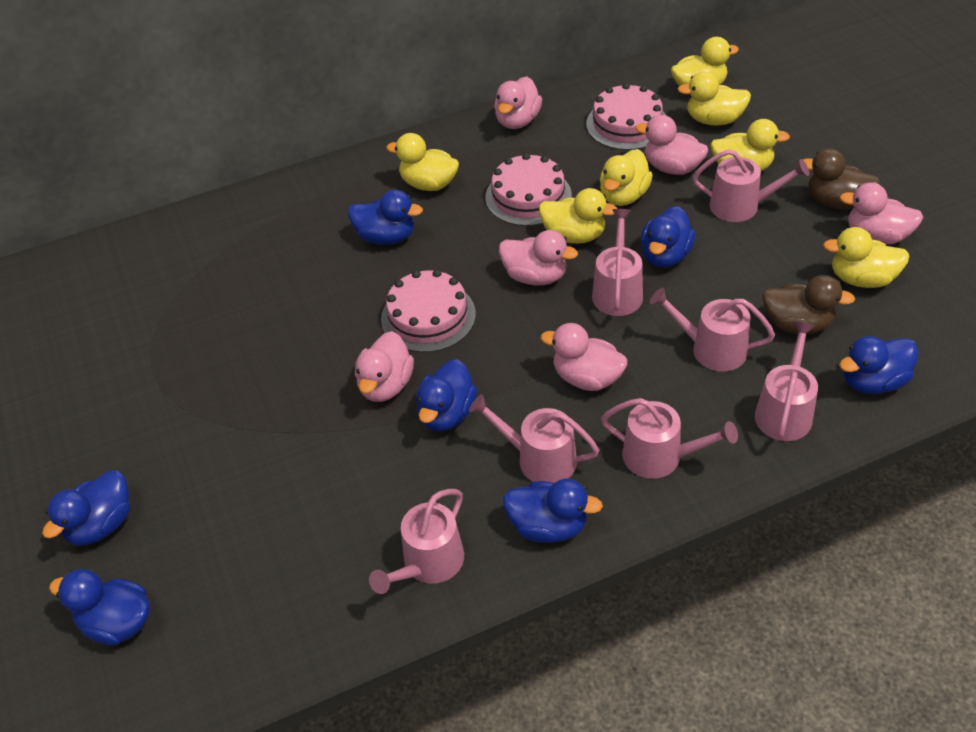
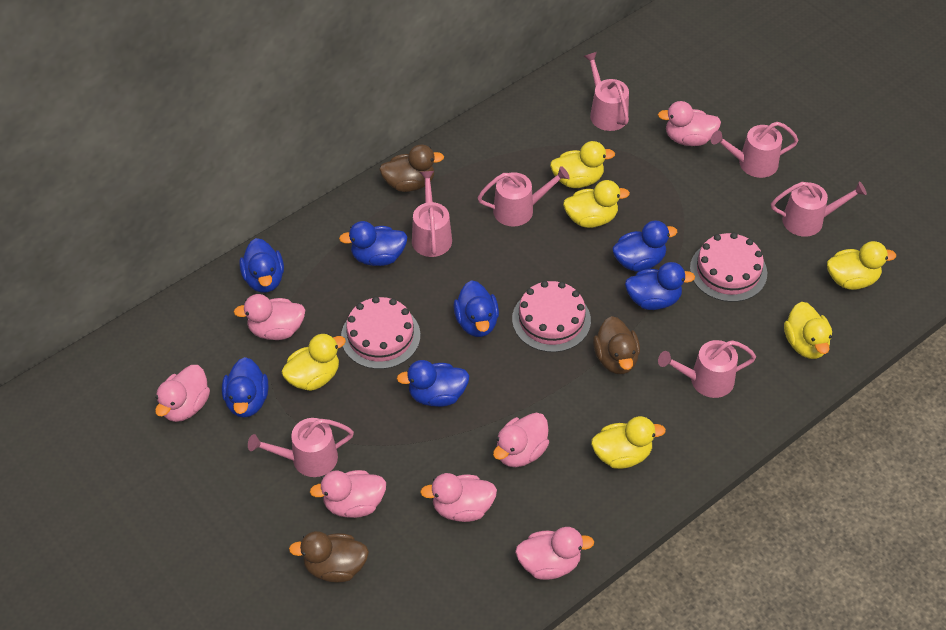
brown duck: 2 -> 3
pink duck: 6 -> 7
yellow duck: 7 -> 6

